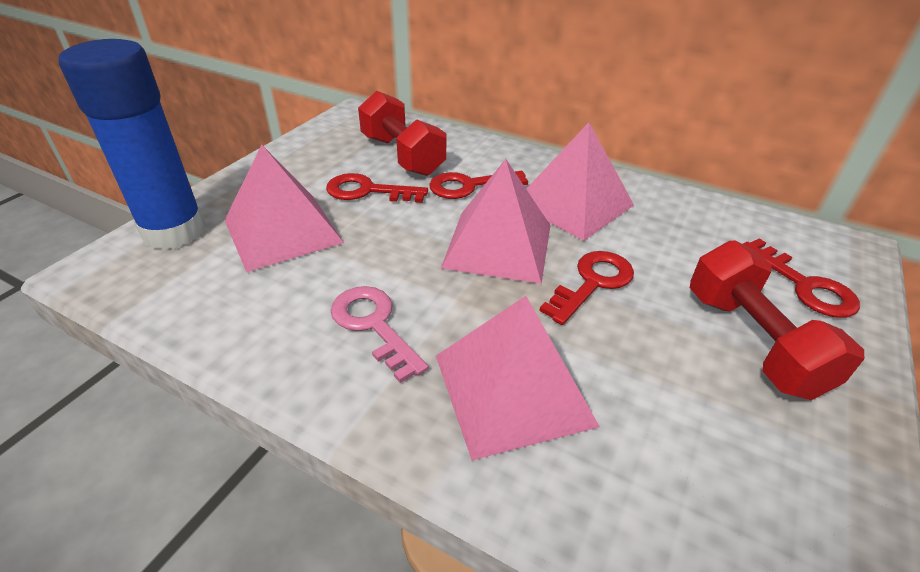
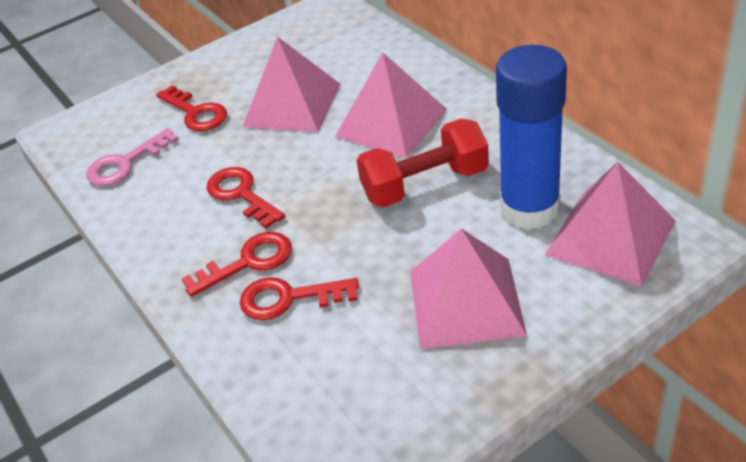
red dumbbell: 2 -> 1

